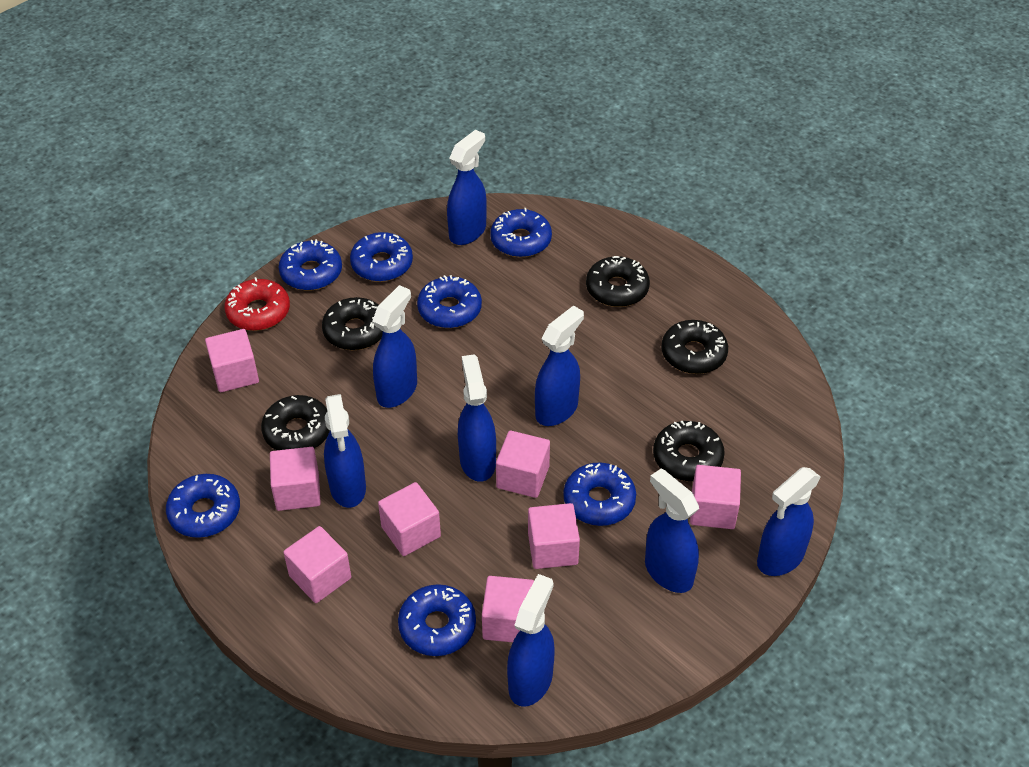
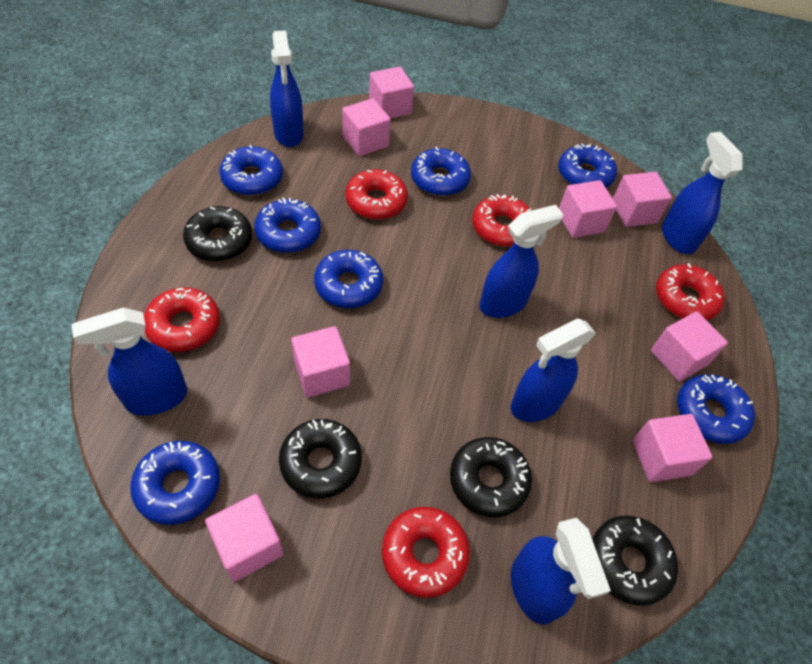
black donut: 5 -> 4
blue spray bottle: 8 -> 6
red donut: 1 -> 5

